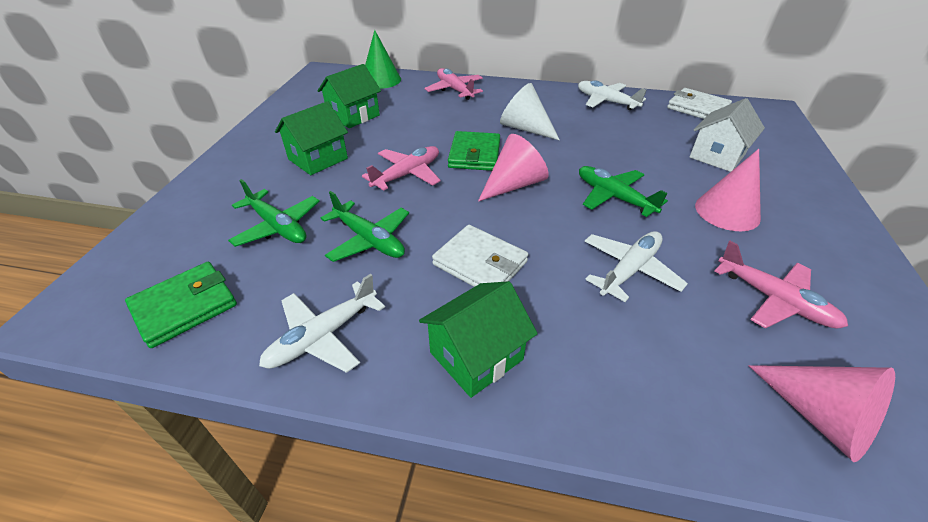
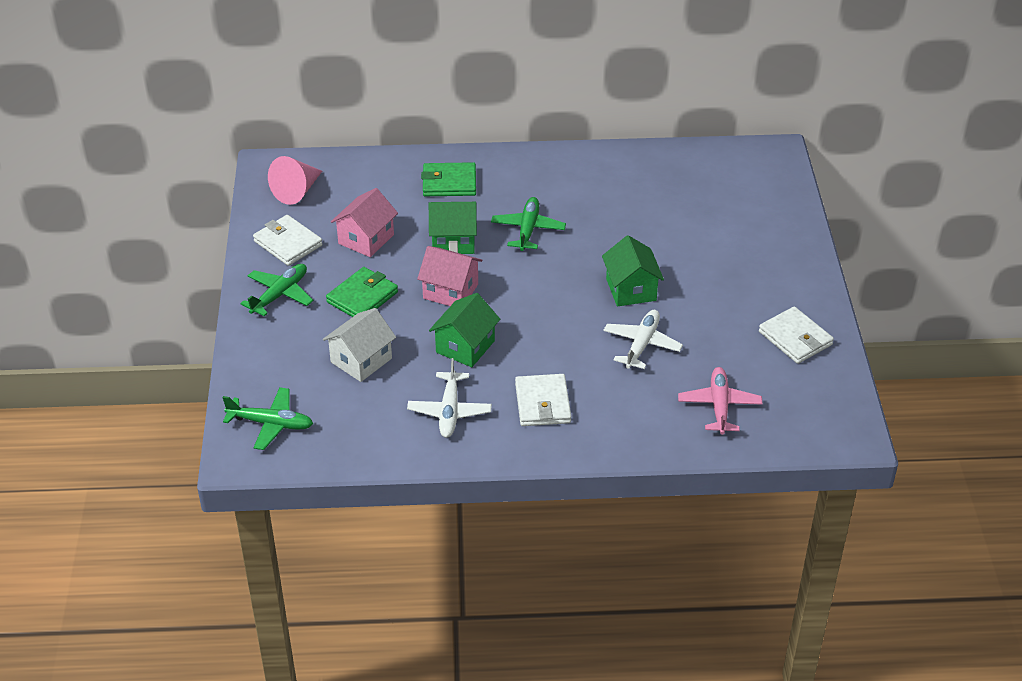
green cone: 1 -> 0
pink cone: 3 -> 1
pink house: 0 -> 2
pink plane: 3 -> 1
white cone: 1 -> 0
white plane: 3 -> 2
white wallet: 2 -> 3

